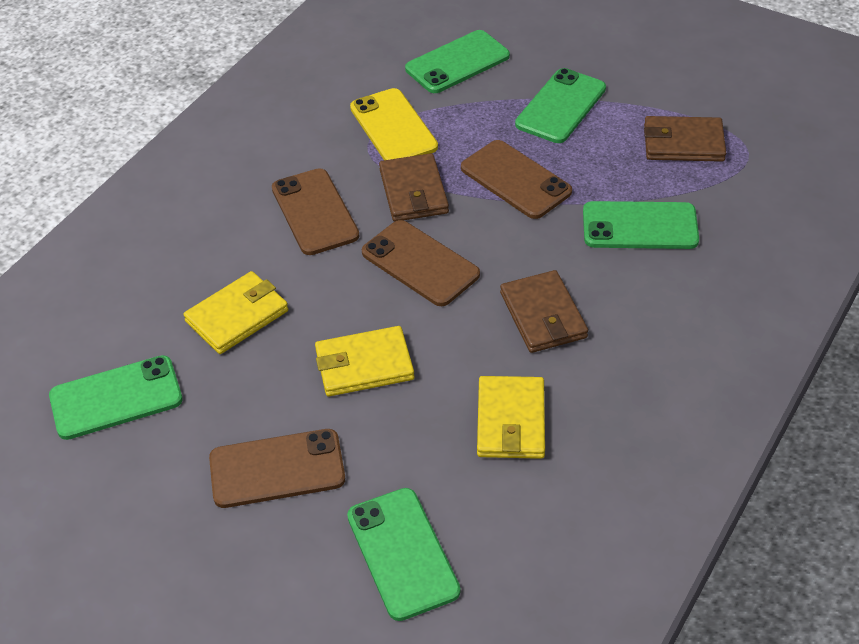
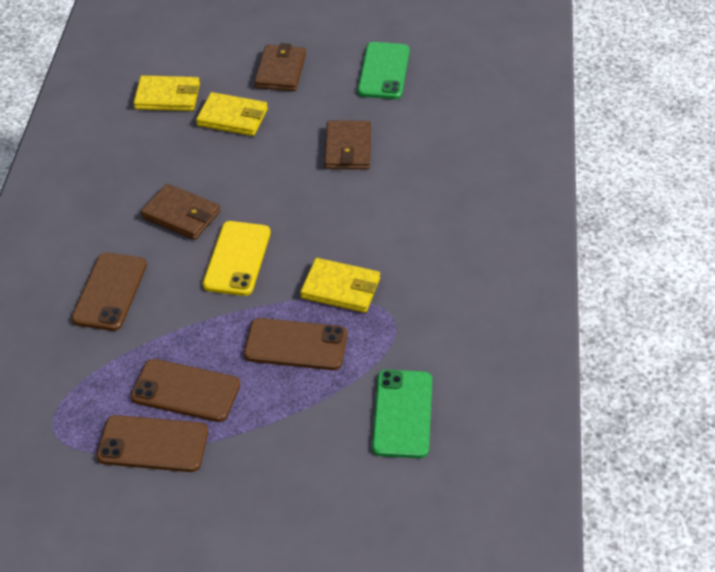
green phone: 5 -> 2

